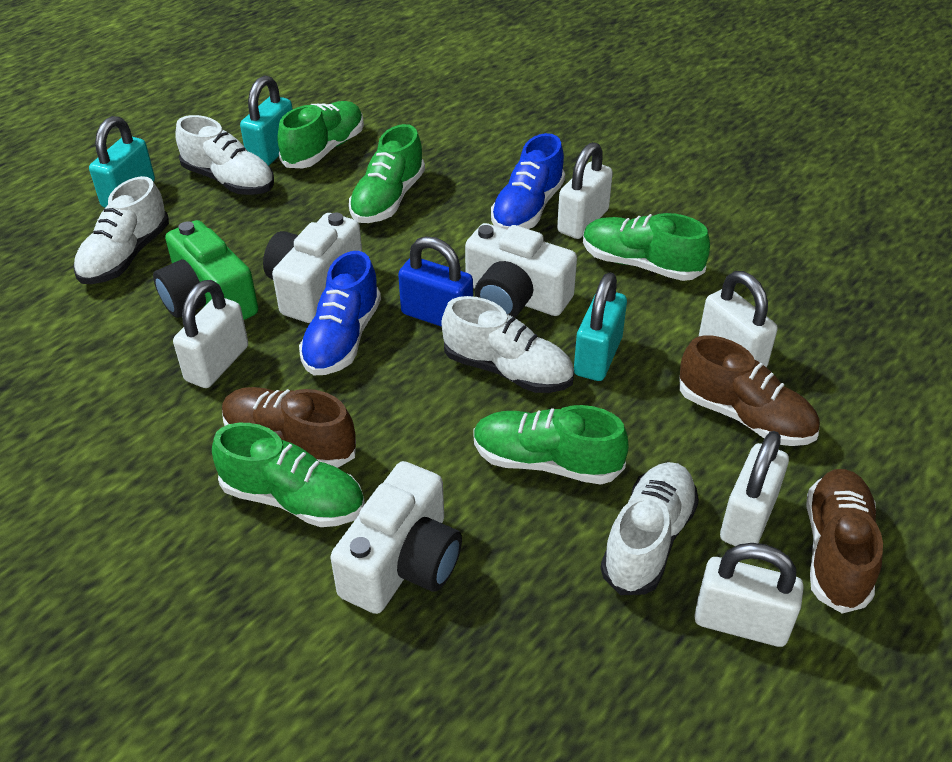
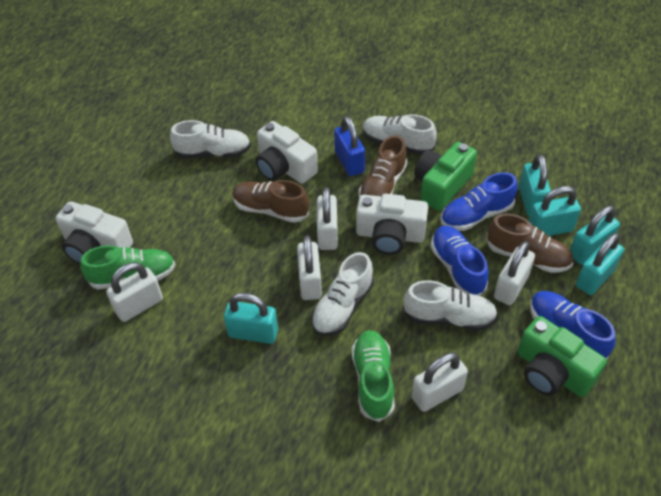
blue shoe: 2 -> 3
green camera: 1 -> 2
green shoe: 5 -> 2
turquoise padlock: 3 -> 5

